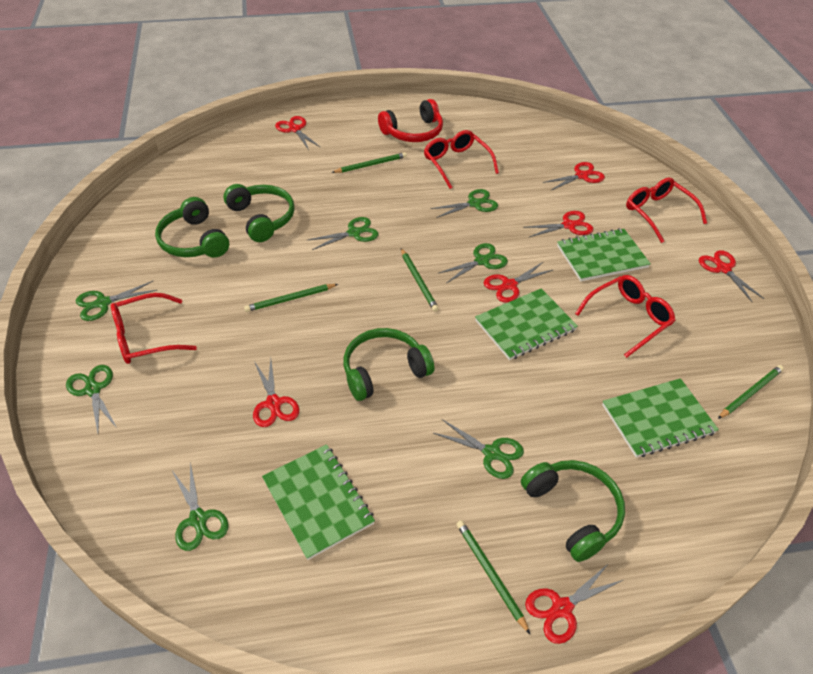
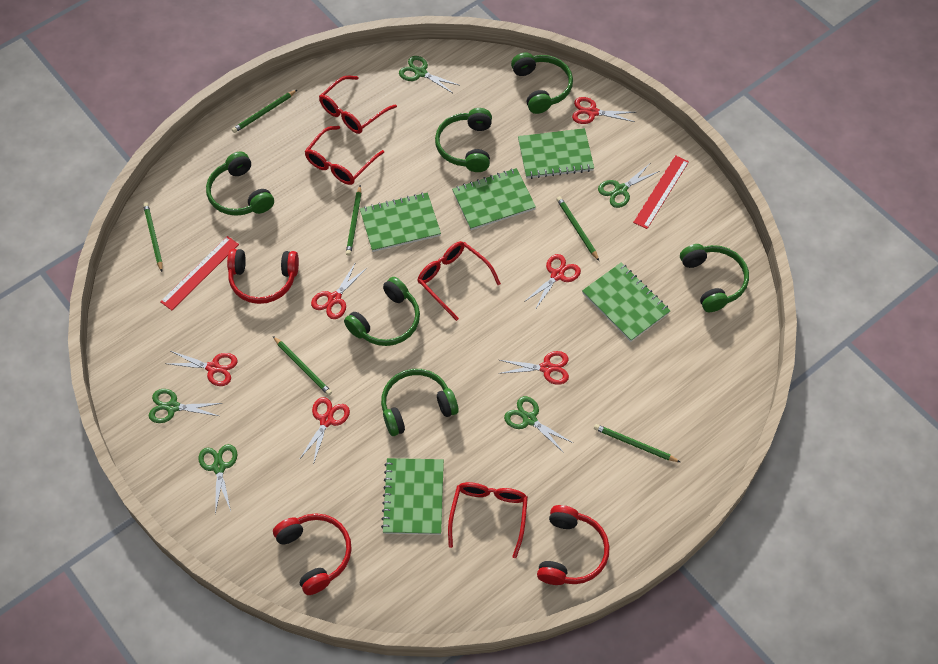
green headphones: 4 -> 6
green notebook: 4 -> 5
green pencil: 5 -> 6
green scissors: 7 -> 5
red headphones: 1 -> 3
red ruler: 0 -> 2
red scissors: 7 -> 6

